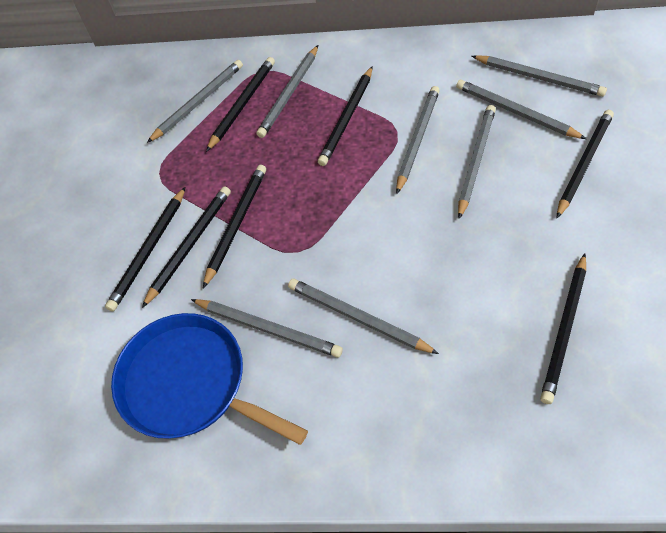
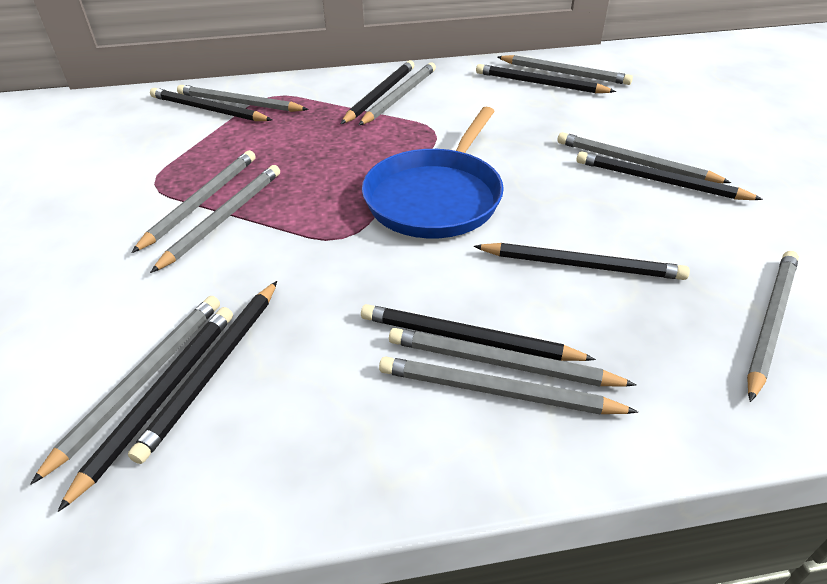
black pencil: 7 -> 8
grey pencil: 8 -> 10

